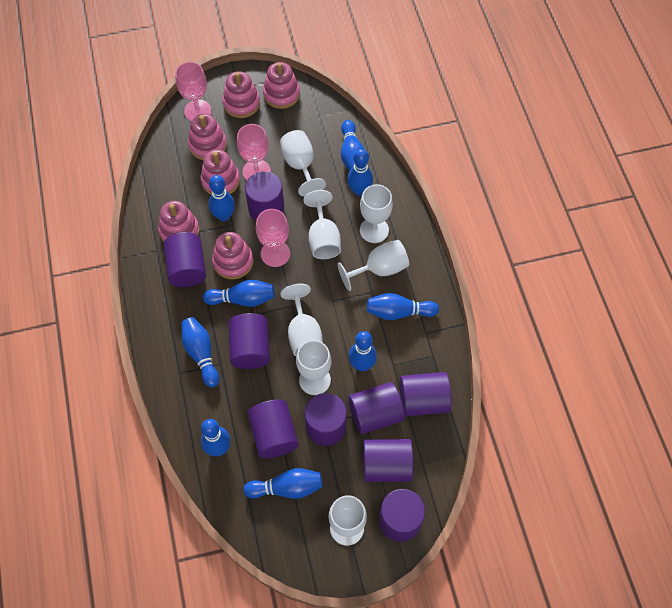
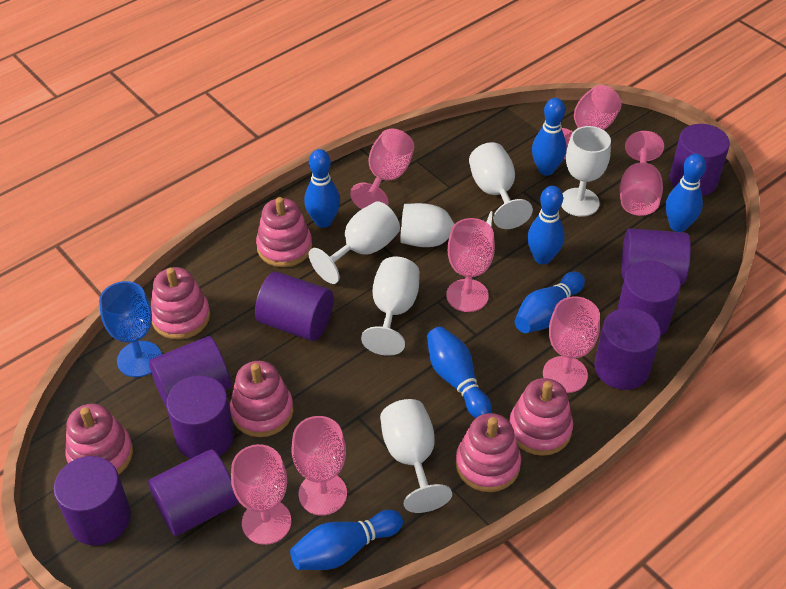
blue bowling pin: 9 -> 7
blue goblet: 0 -> 1
pink goblet: 3 -> 7
white goblet: 7 -> 6

